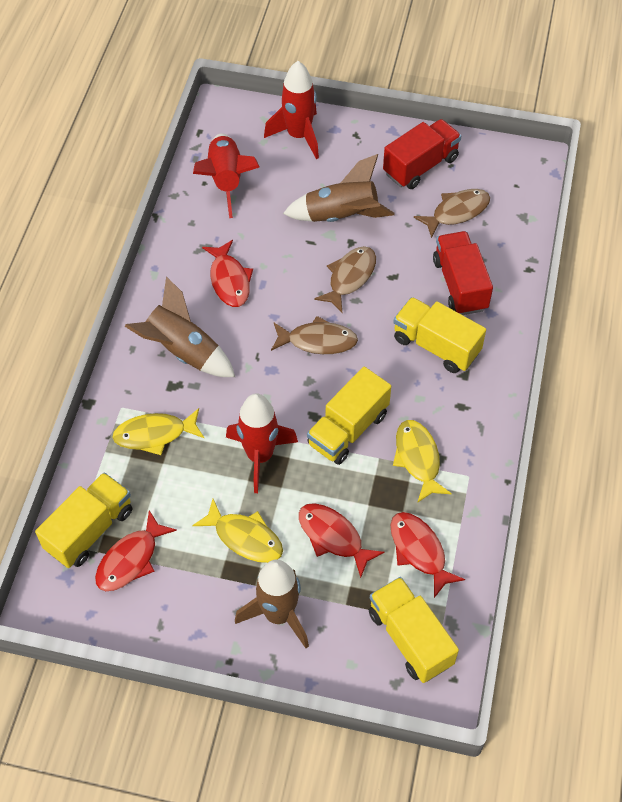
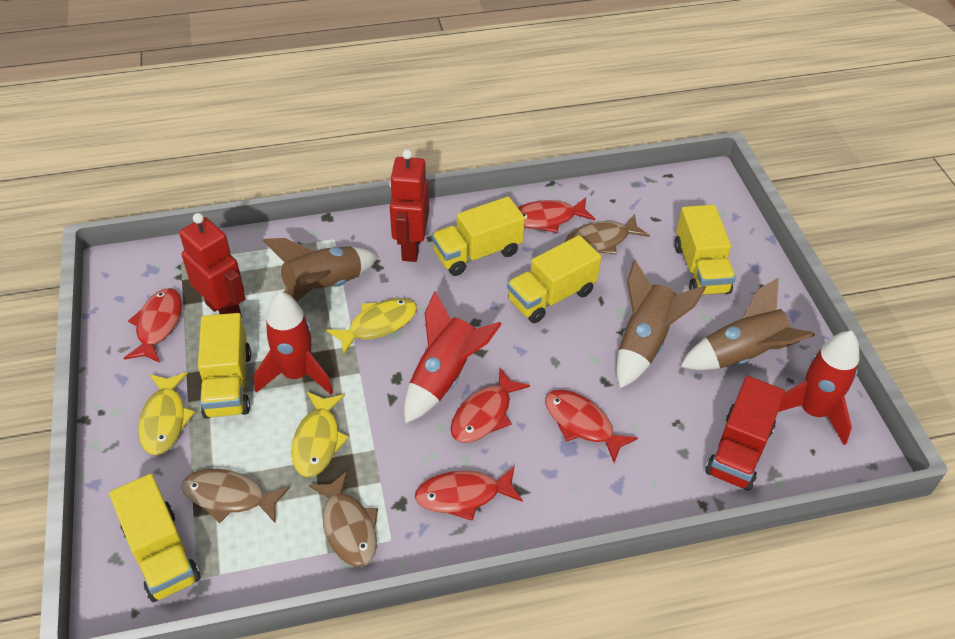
red fish: 4 -> 5
red robot: 0 -> 2
red truck: 2 -> 1
yellow truck: 4 -> 5

